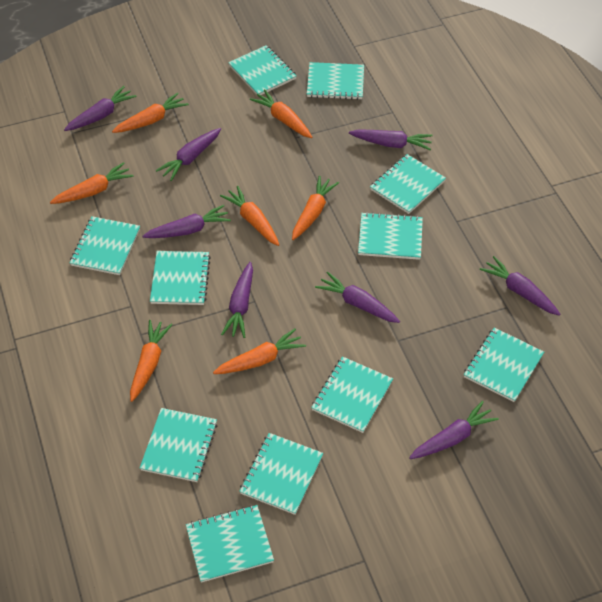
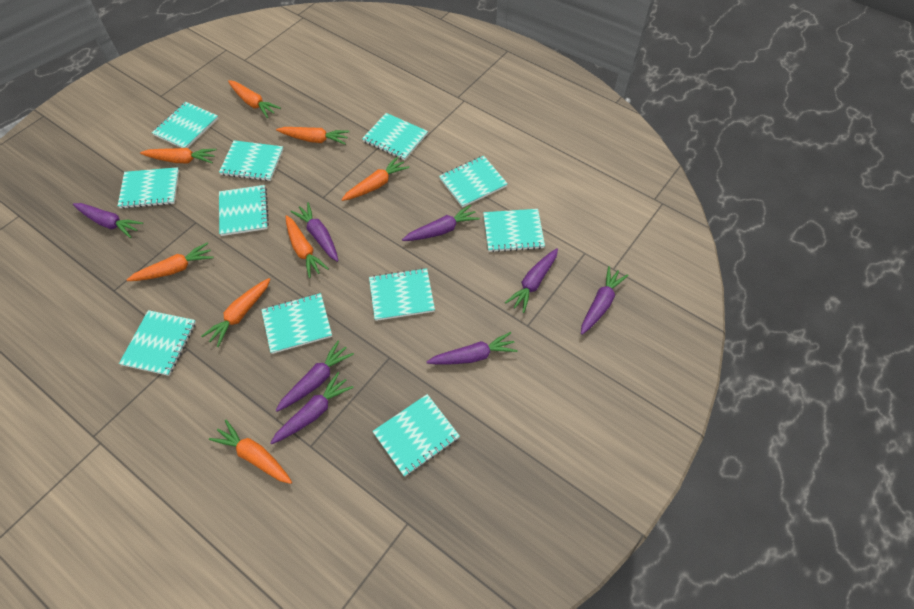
orange carrot: 7 -> 8

